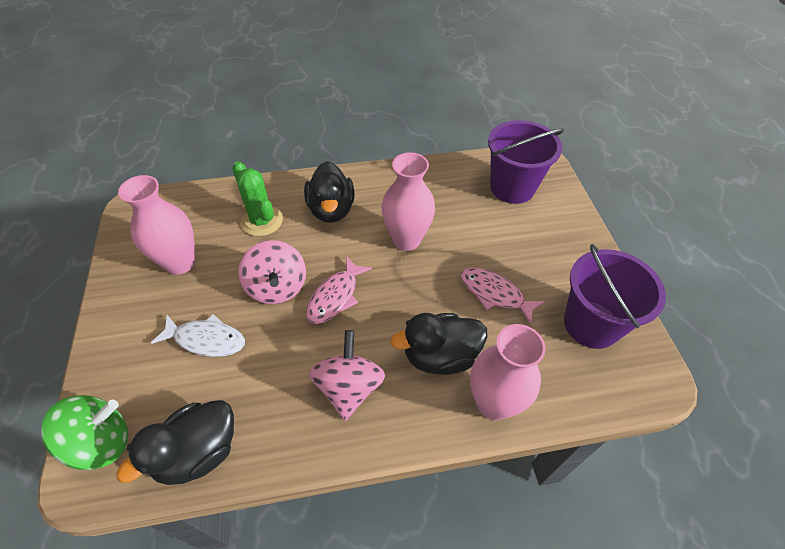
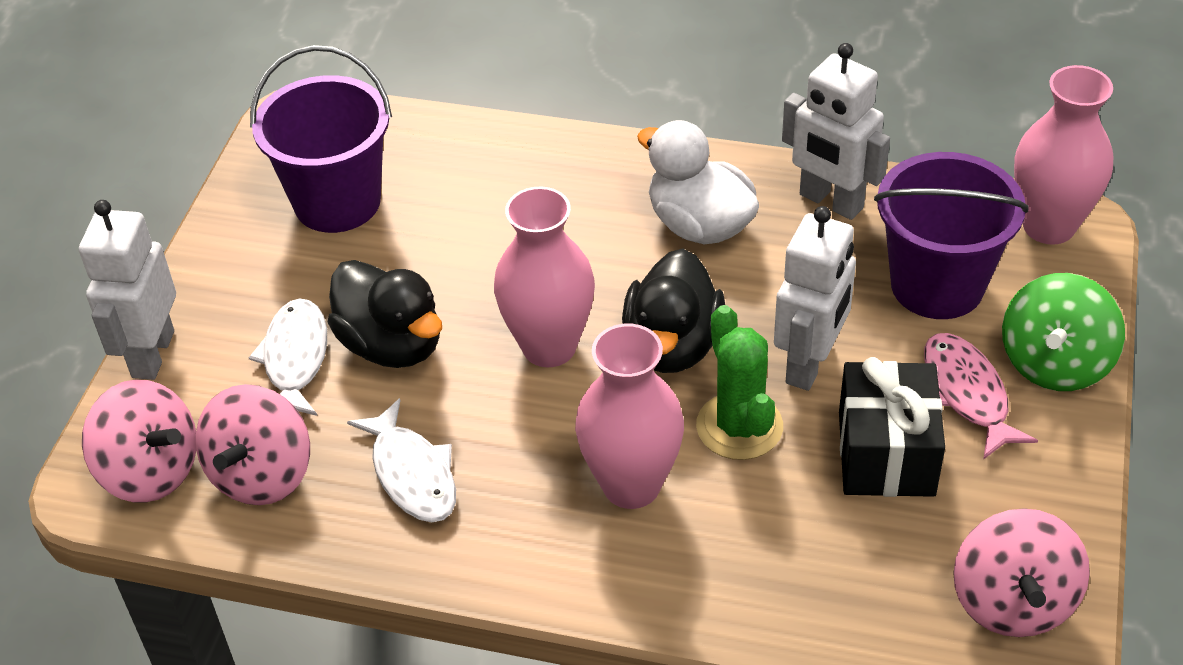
black duck: 3 -> 2
black gift: 0 -> 1
pink fish: 2 -> 1
pink spinning top: 2 -> 3
white duck: 0 -> 1
white fish: 1 -> 2
white robot: 0 -> 3

